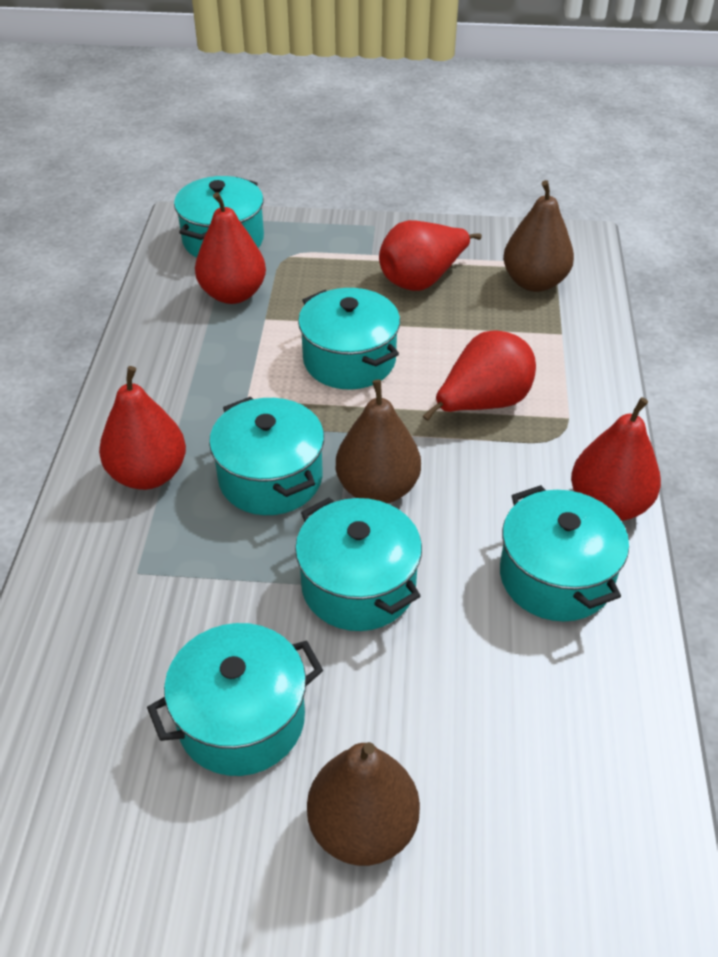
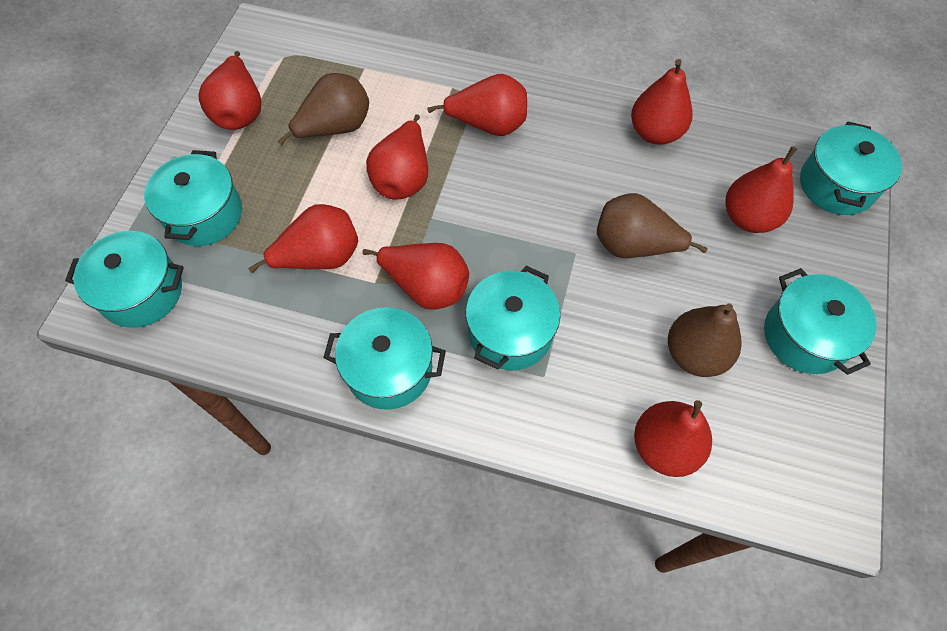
red pear: 5 -> 8

